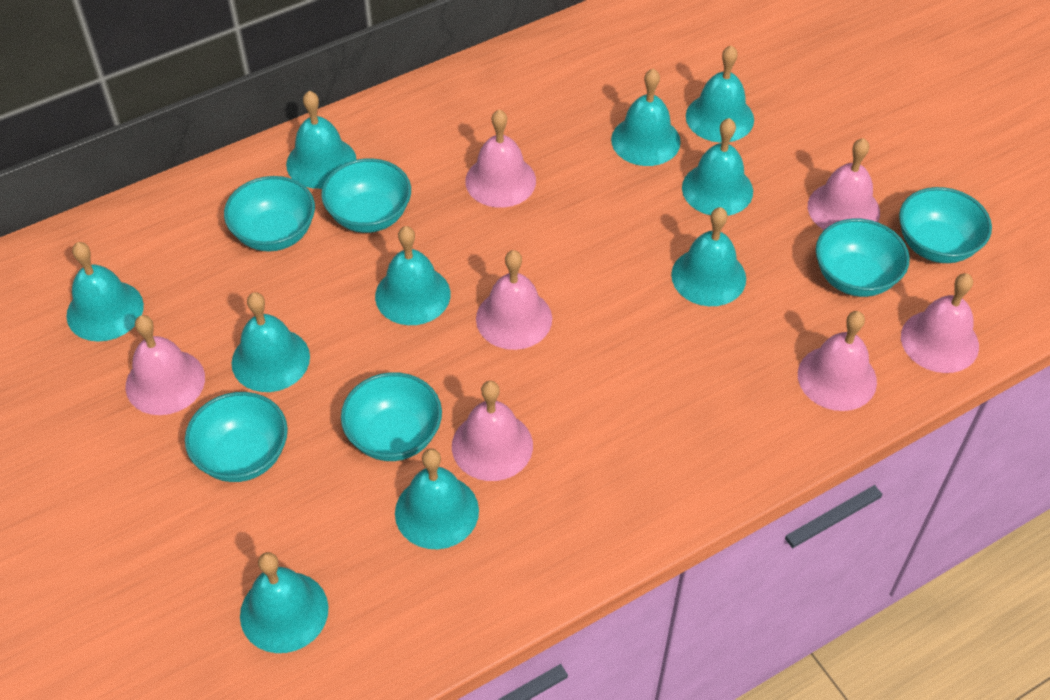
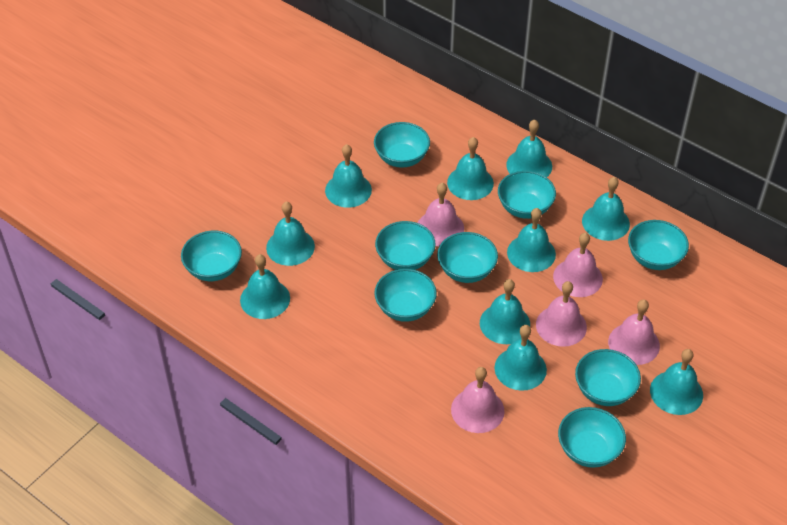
pink bell: 7 -> 5
turquoise bowl: 6 -> 9

